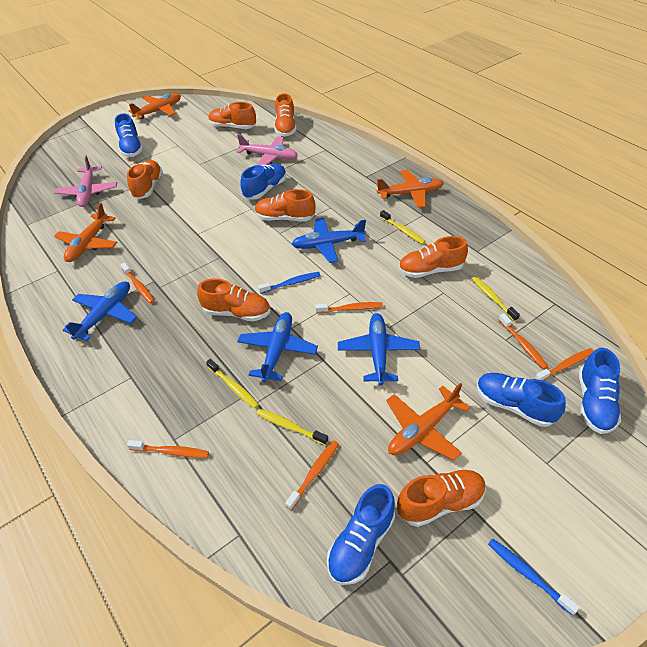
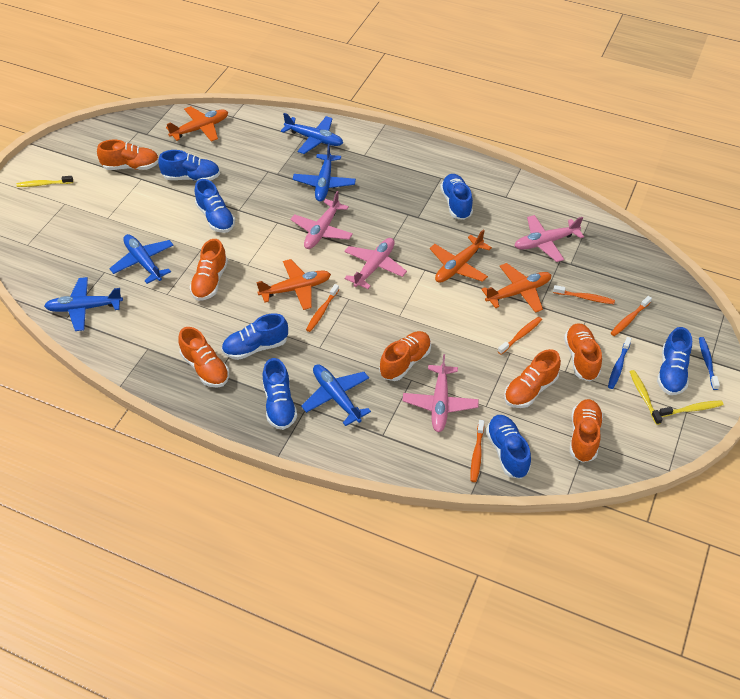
blue plane: 4 -> 5
blue shoe: 5 -> 7
orange toothbrush: 6 -> 5
pink plane: 2 -> 4
yellow toothbrush: 4 -> 3

